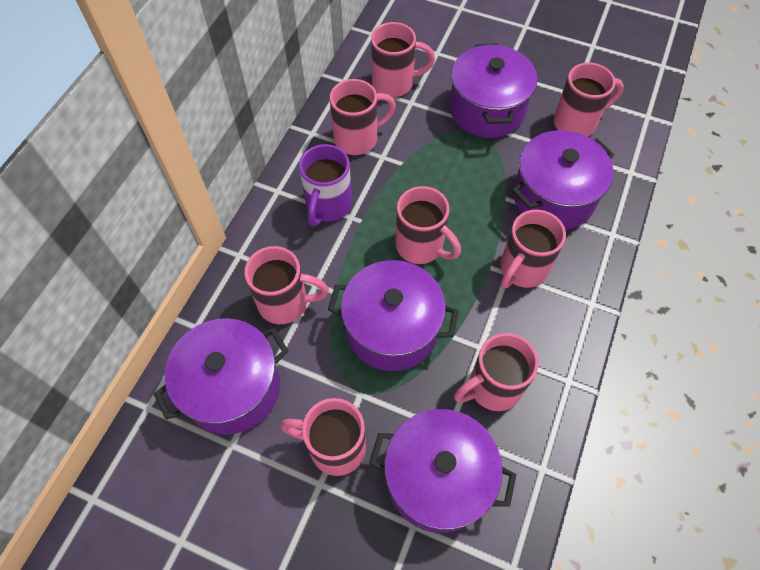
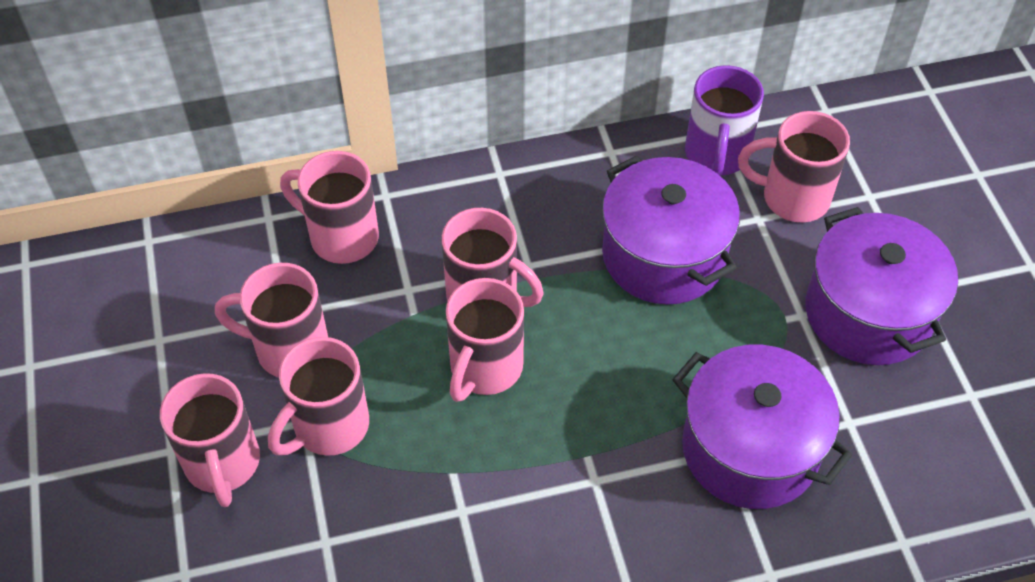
pink mug: 8 -> 7
purple pot: 5 -> 3

